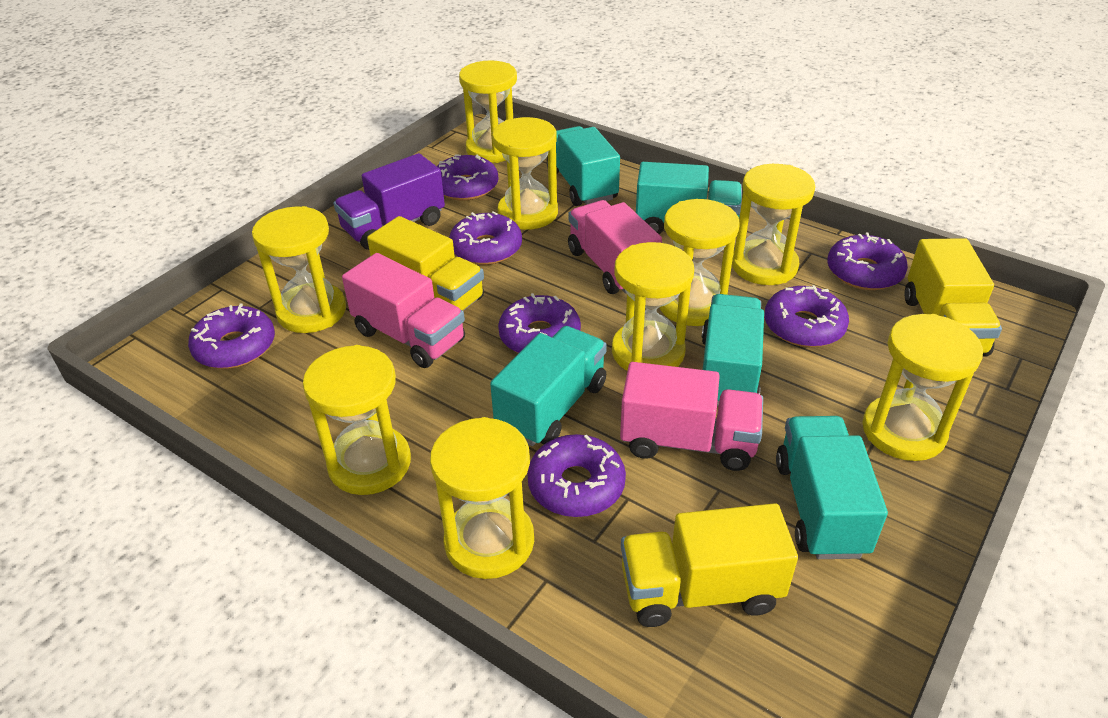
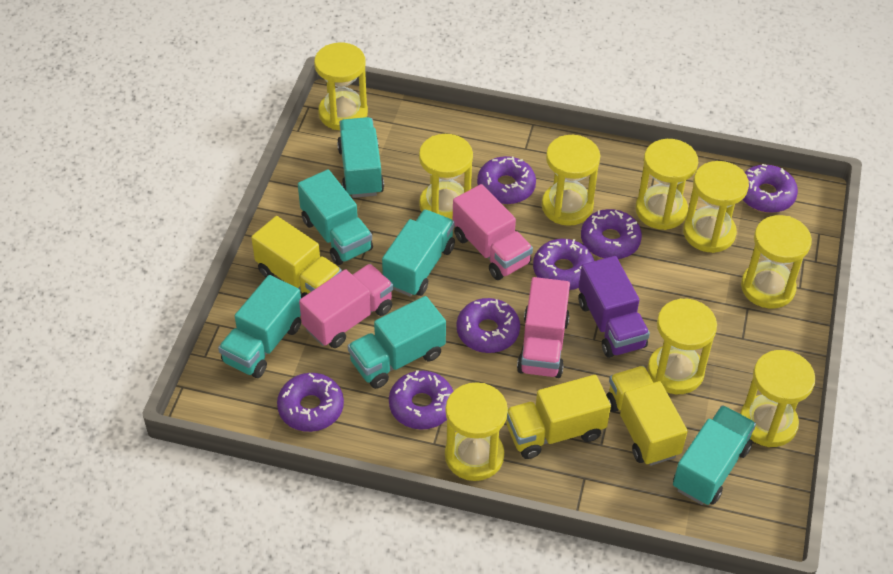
turquoise truck: 5 -> 6

